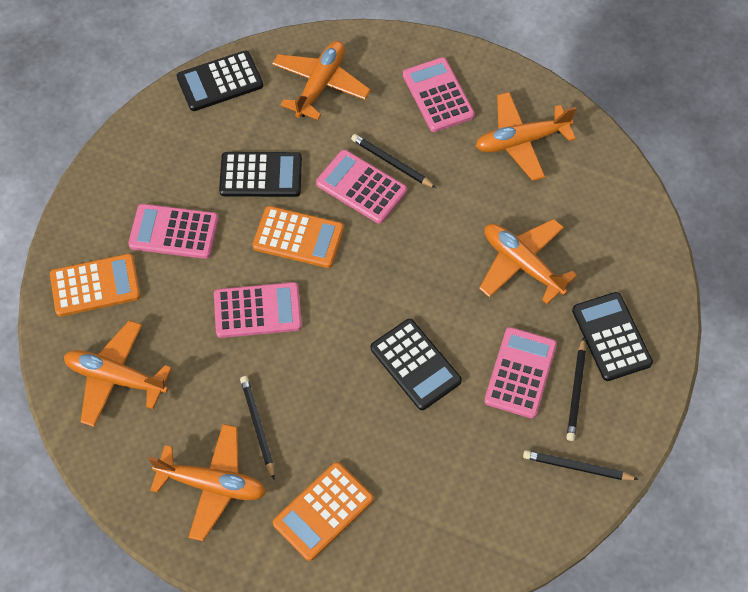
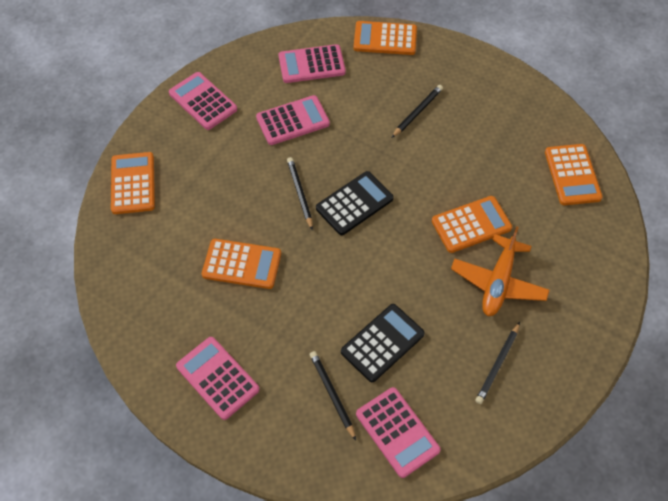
black calculator: 4 -> 2
orange calculator: 3 -> 5
orange plane: 5 -> 1

